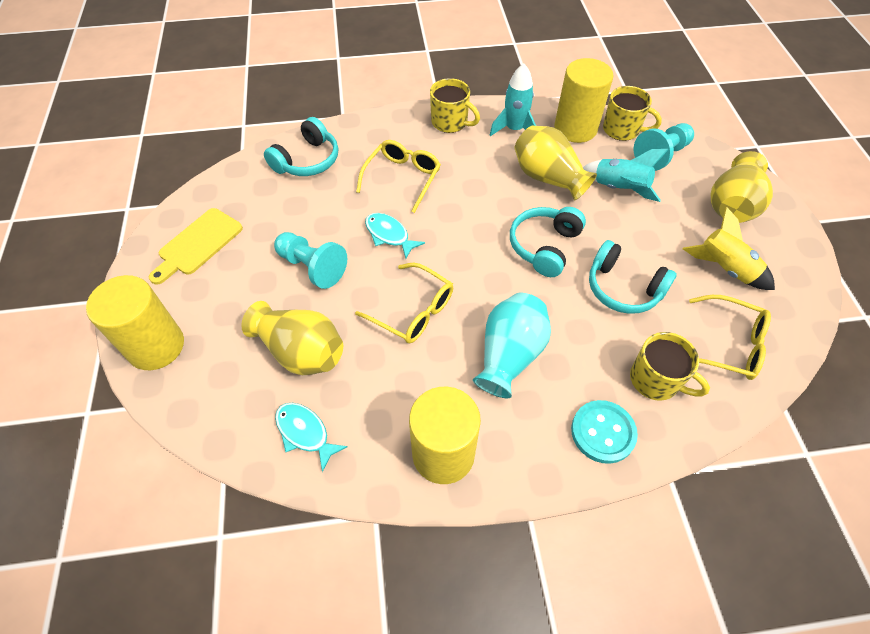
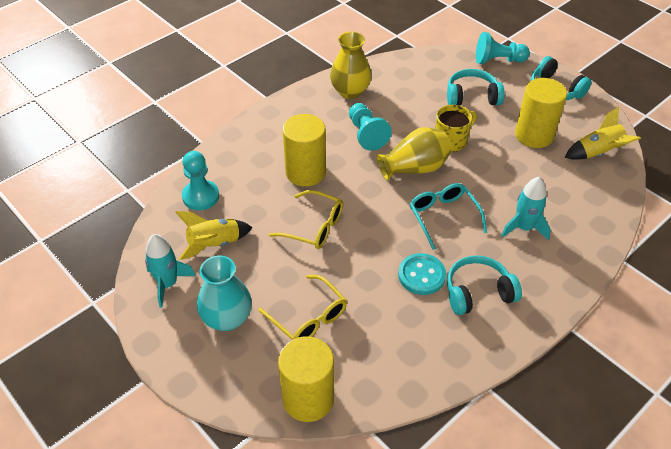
turquoise fish: 2 -> 0
turquoise glasses: 0 -> 1
turquoise pawn: 2 -> 3
yellow cutting board: 1 -> 0
yellow glasses: 3 -> 2
yellow mug: 3 -> 1
yellow rocket: 1 -> 2
yellow vase: 3 -> 2

